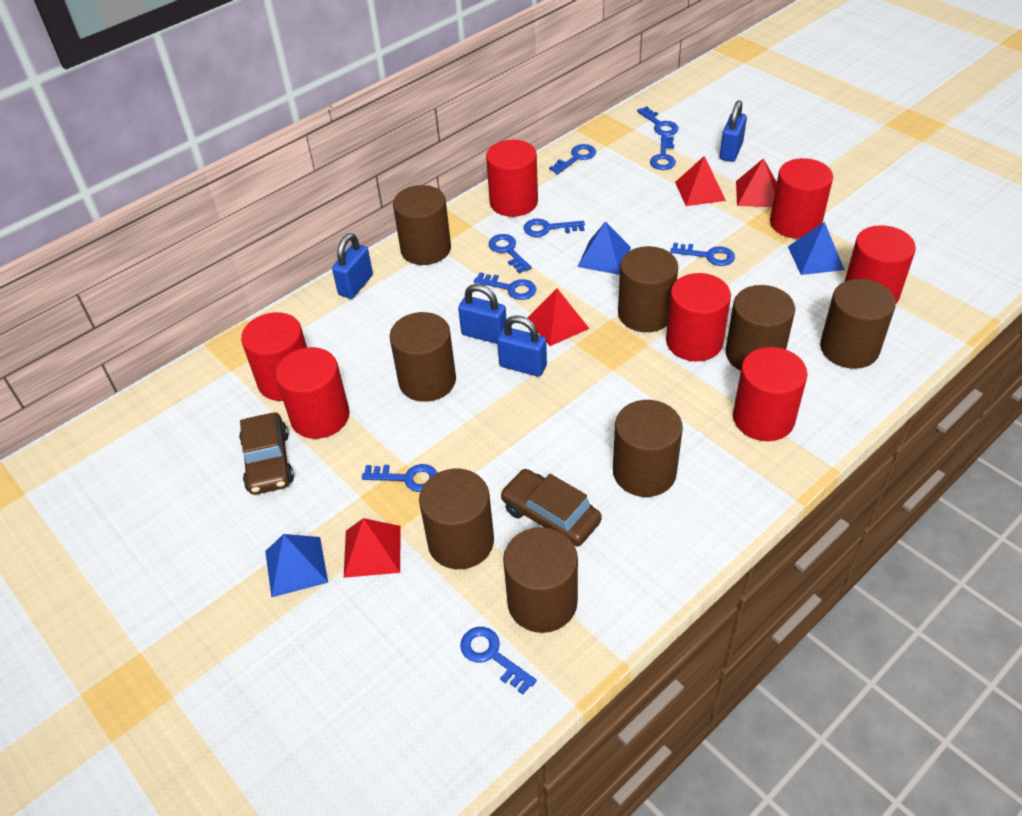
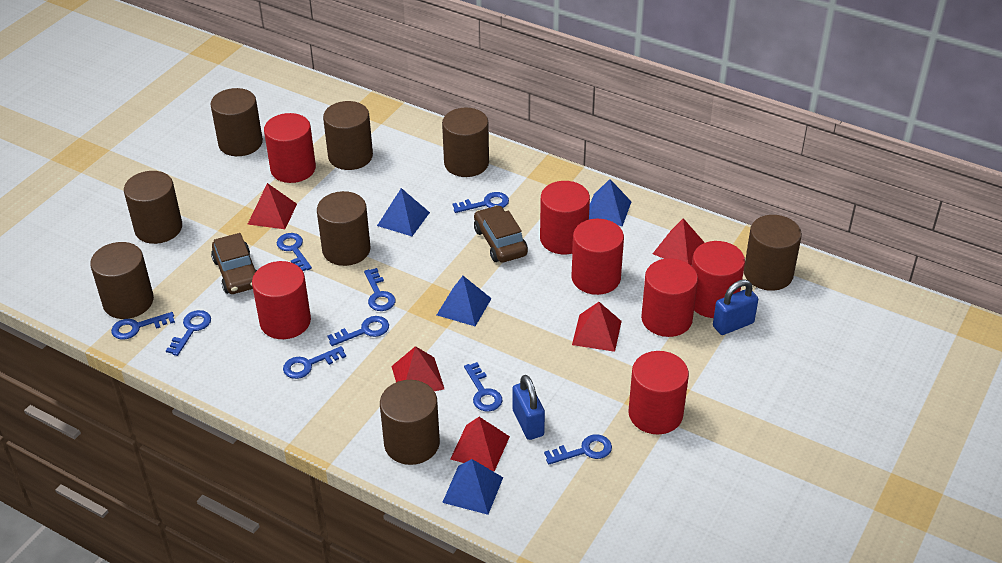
blue padlock: 4 -> 2
blue pyramid: 3 -> 4
red pyramid: 4 -> 5

